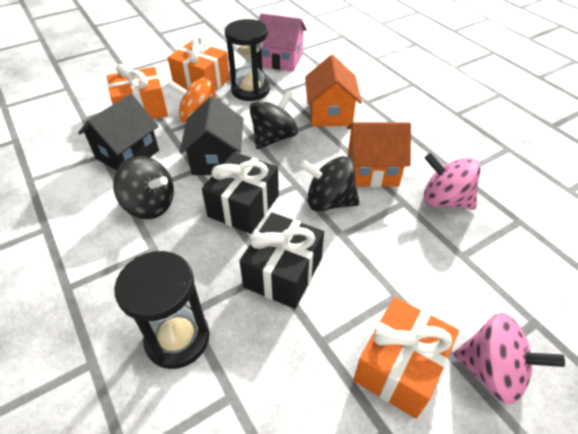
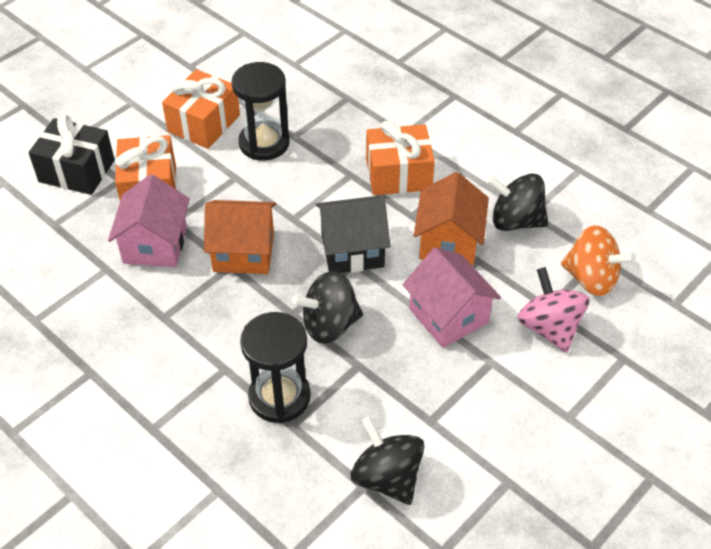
black gift: 2 -> 1
black house: 2 -> 1
pink house: 1 -> 2
pink spinning top: 2 -> 1

